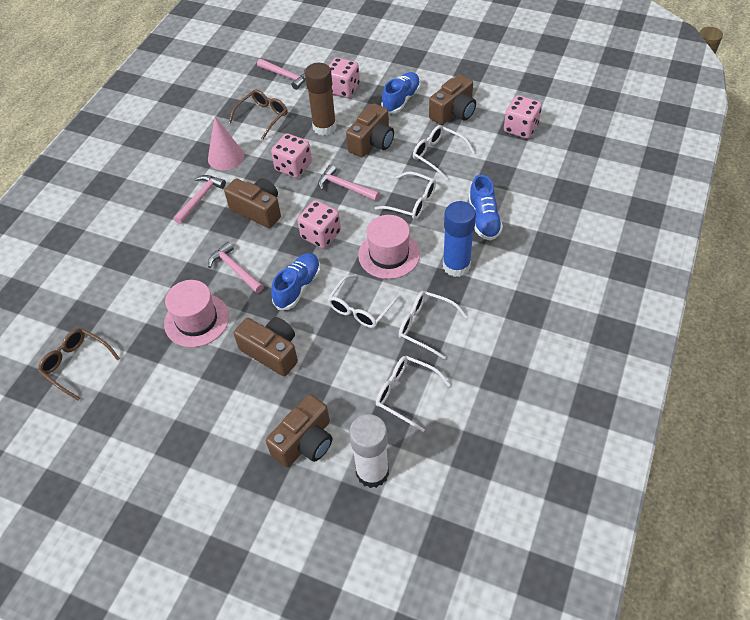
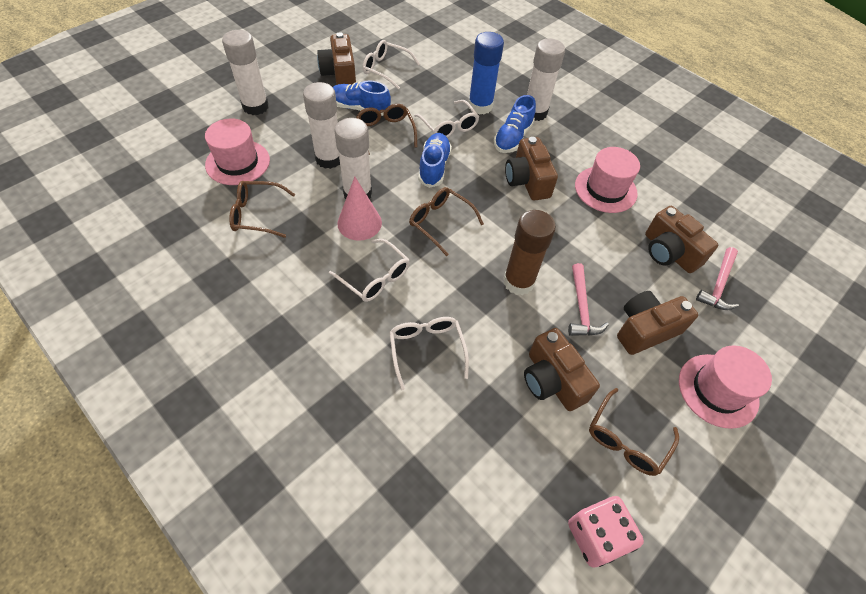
brown glasses: 2 -> 4
pink dice: 4 -> 1
pink hammer: 4 -> 2
pink hat: 2 -> 3
white glasses: 5 -> 4
white glue stick: 1 -> 4

